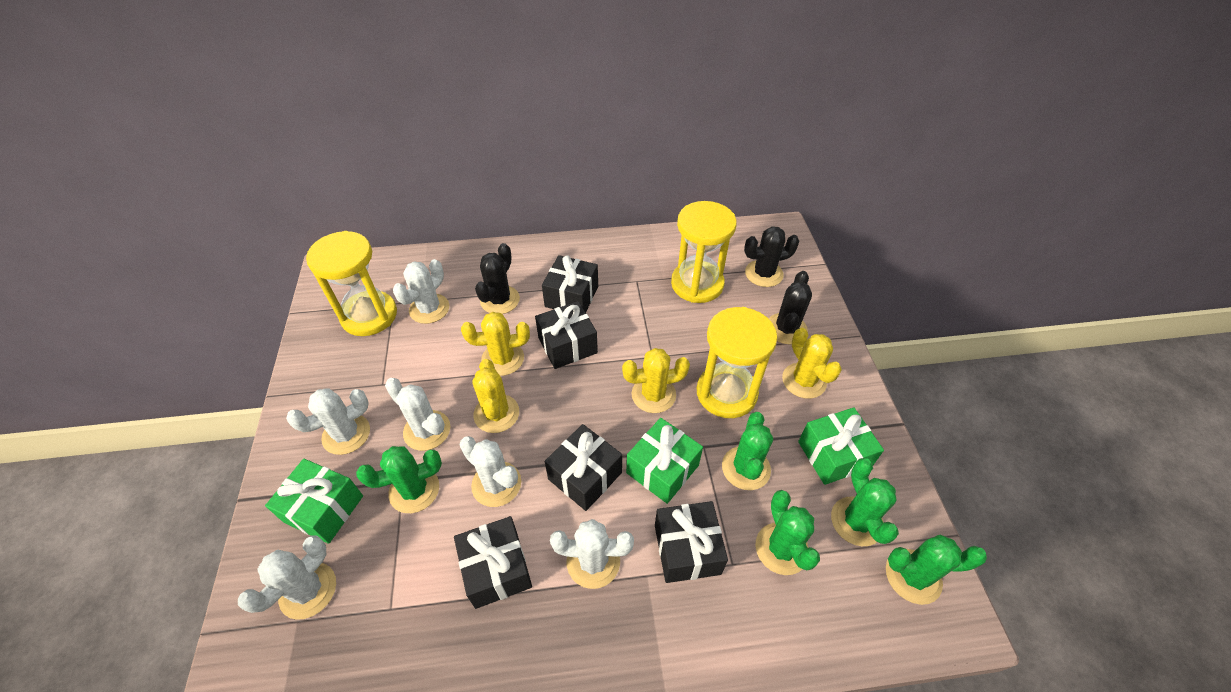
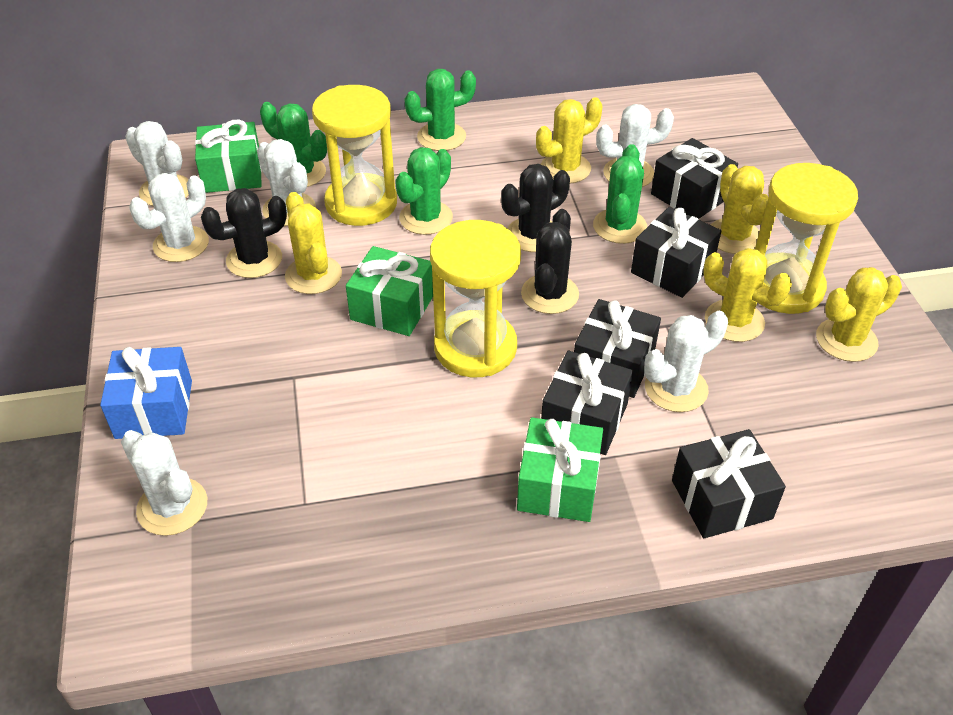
blue gift: 0 -> 1
green cactus: 5 -> 4
yellow cactus: 4 -> 5

